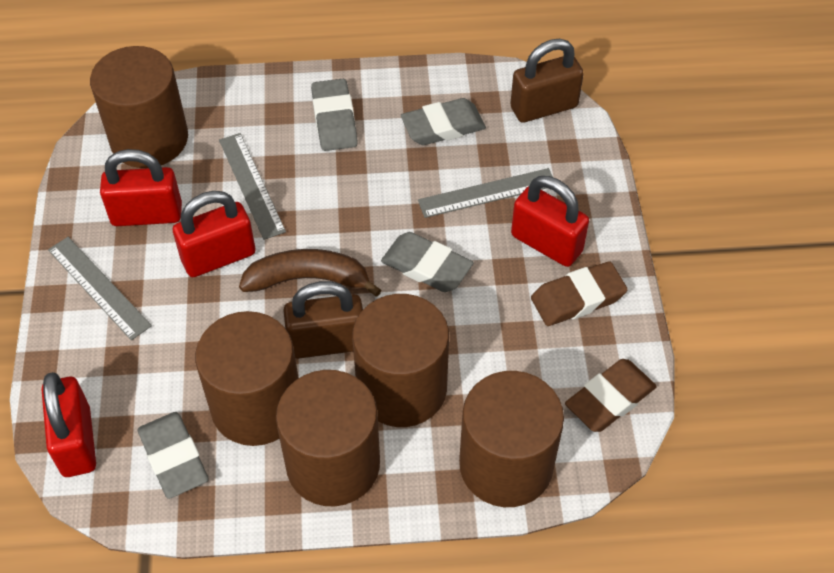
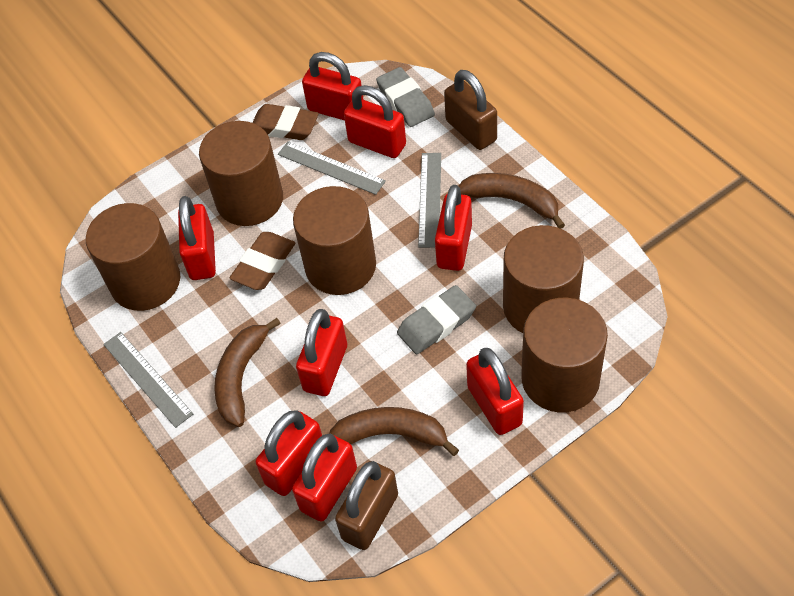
brown banana: 1 -> 3
grey eraser: 4 -> 2
red padlock: 4 -> 8

